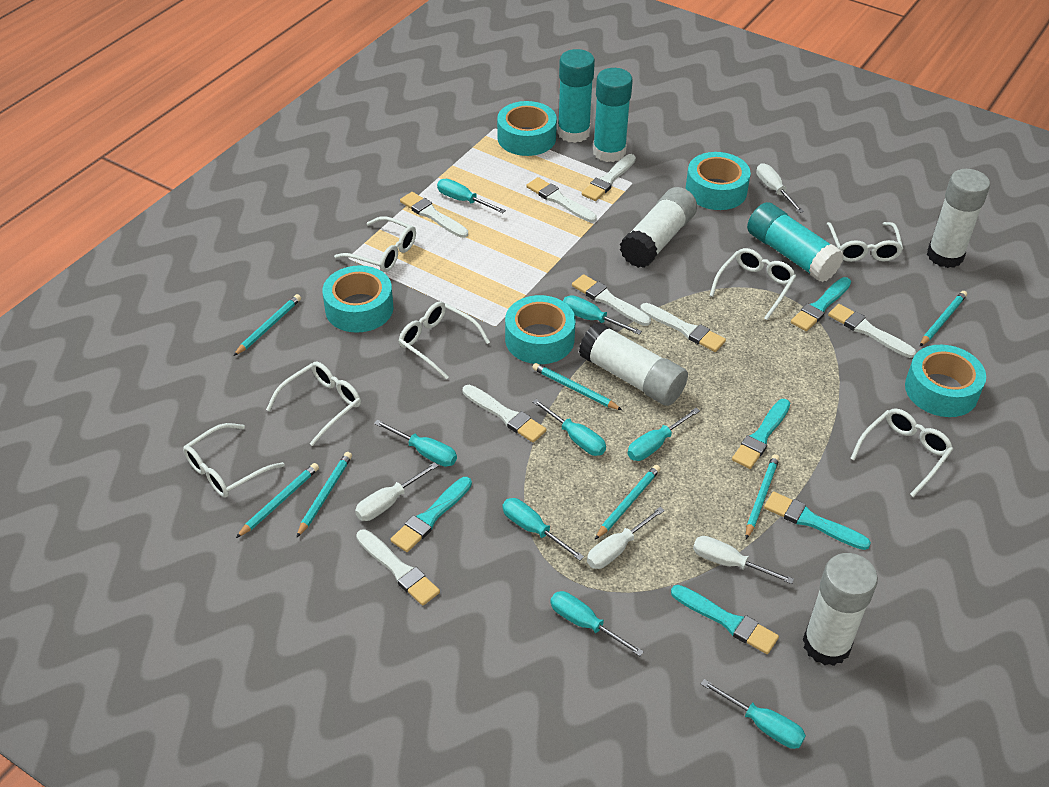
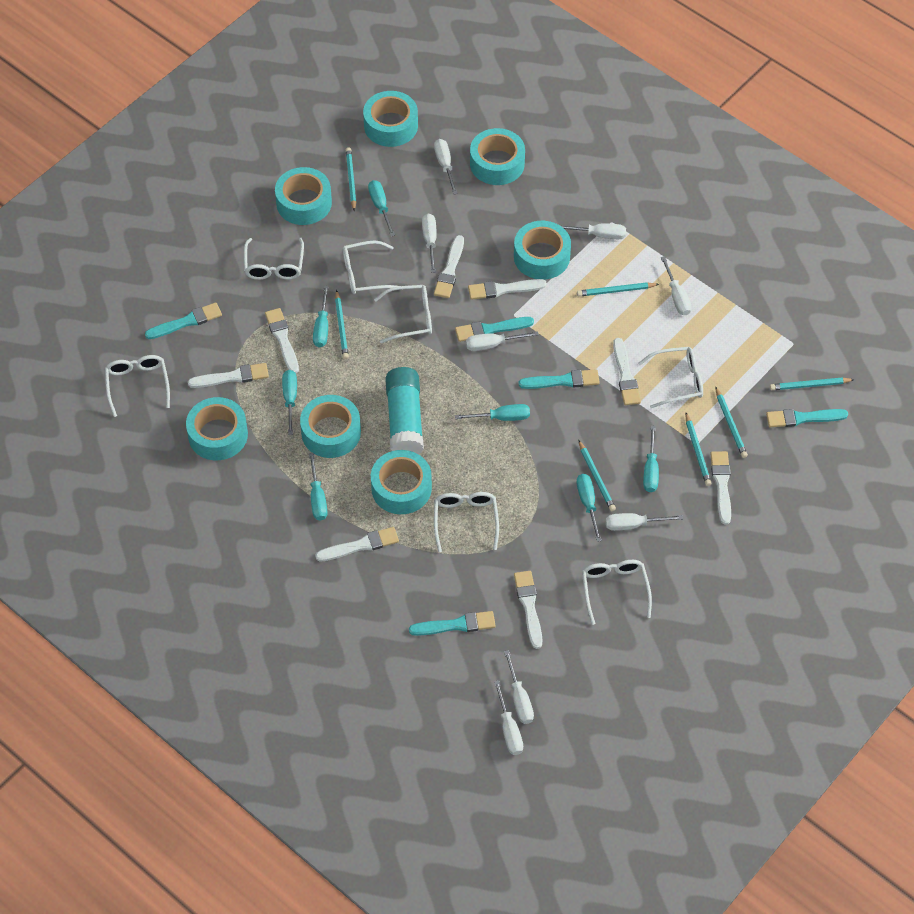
turquoise glue stick: 3 -> 1
turquoise screwdriver: 8 -> 7
turquoise tape: 5 -> 7
white glue stick: 4 -> 0
white screwdriver: 4 -> 8

